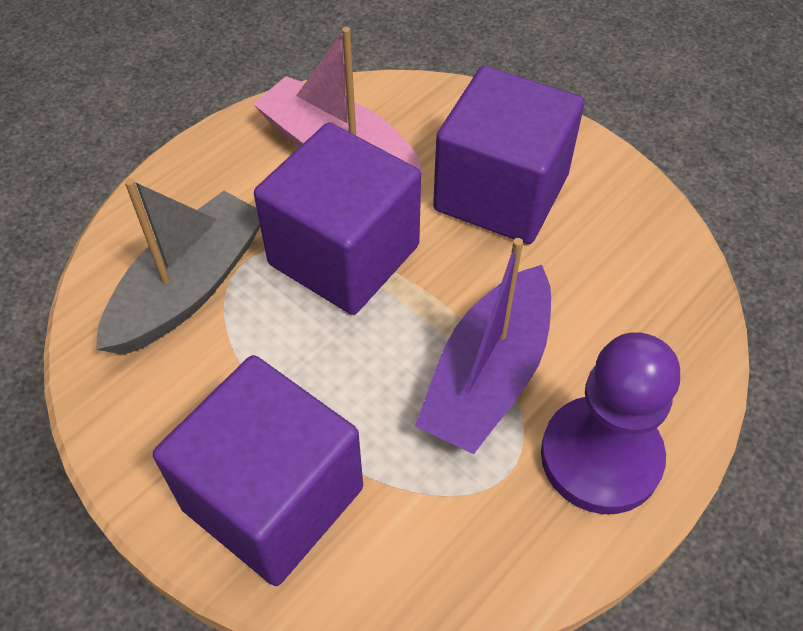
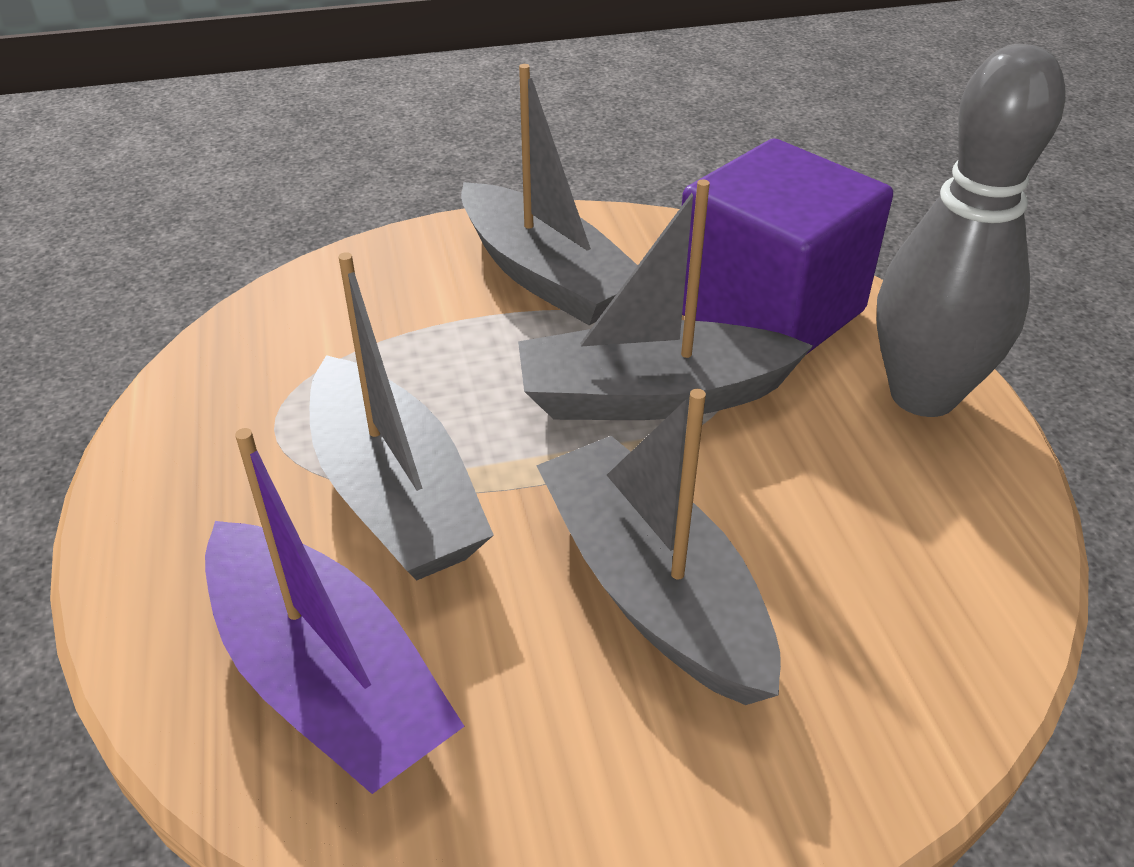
grey boat: 1 -> 4
grey bowling pin: 0 -> 1
pink boat: 1 -> 0
purple cube: 3 -> 1
purple pawn: 1 -> 0

